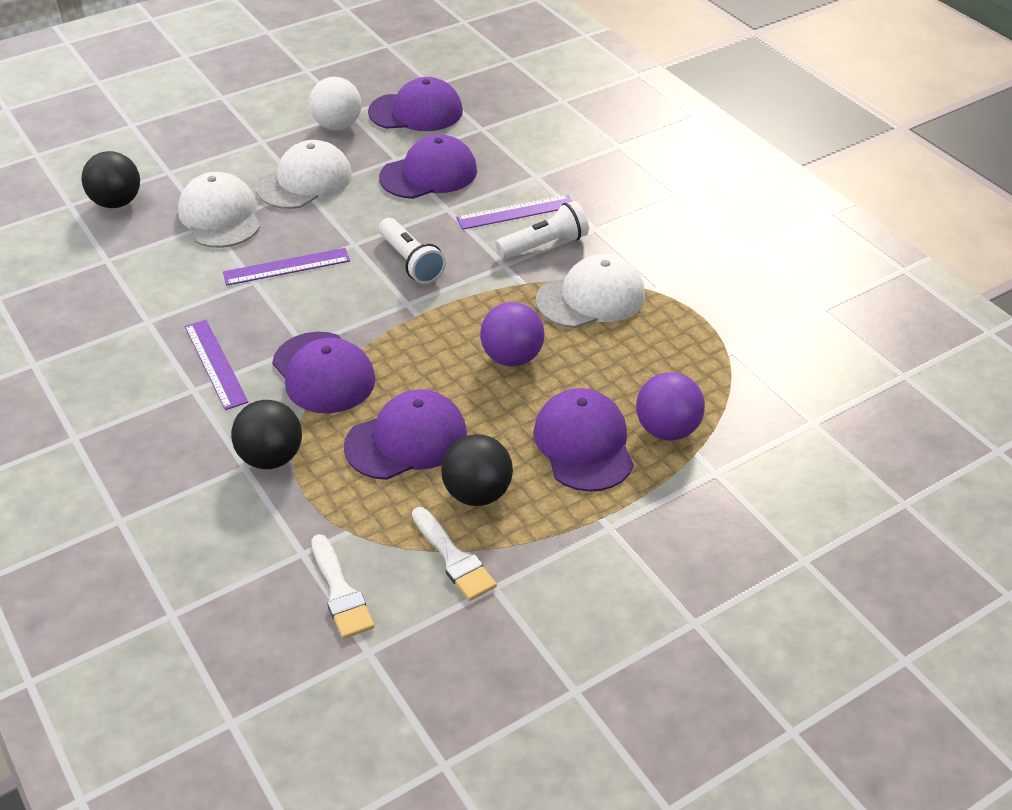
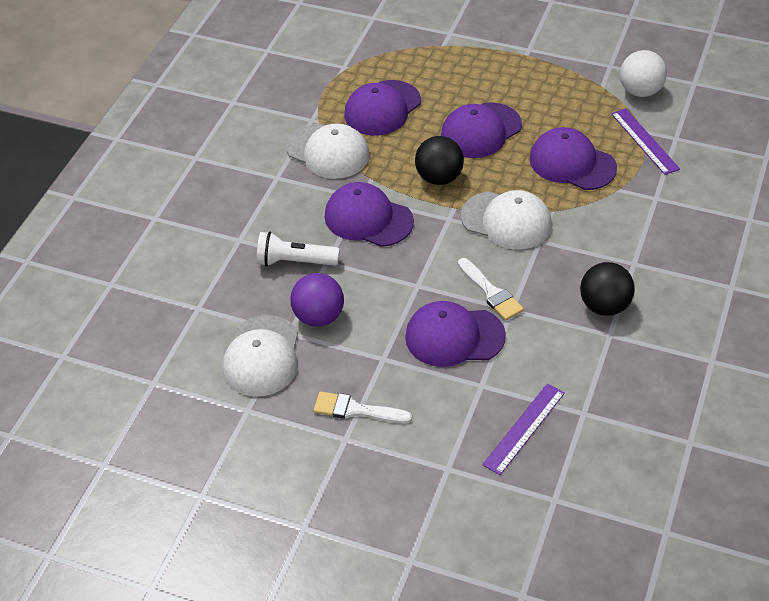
black ball: 3 -> 2
purple ball: 2 -> 1
purple ruler: 3 -> 2
white flashlight: 2 -> 1

